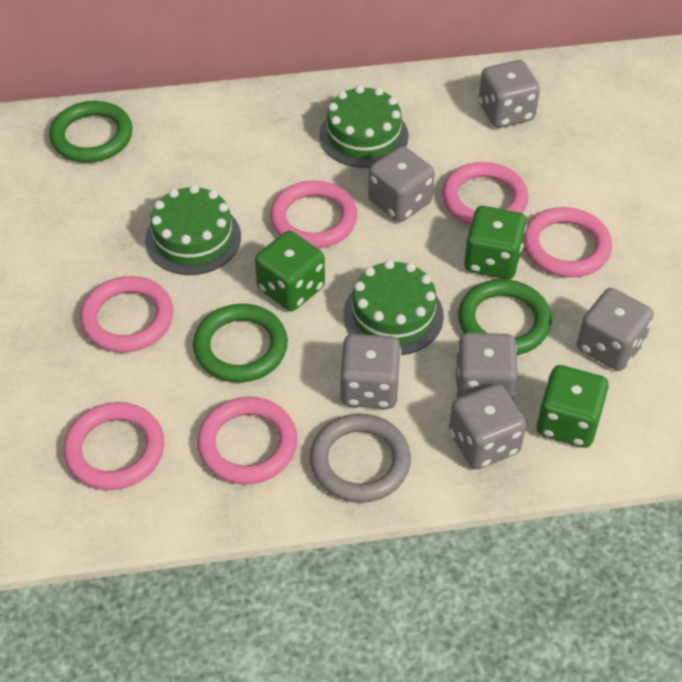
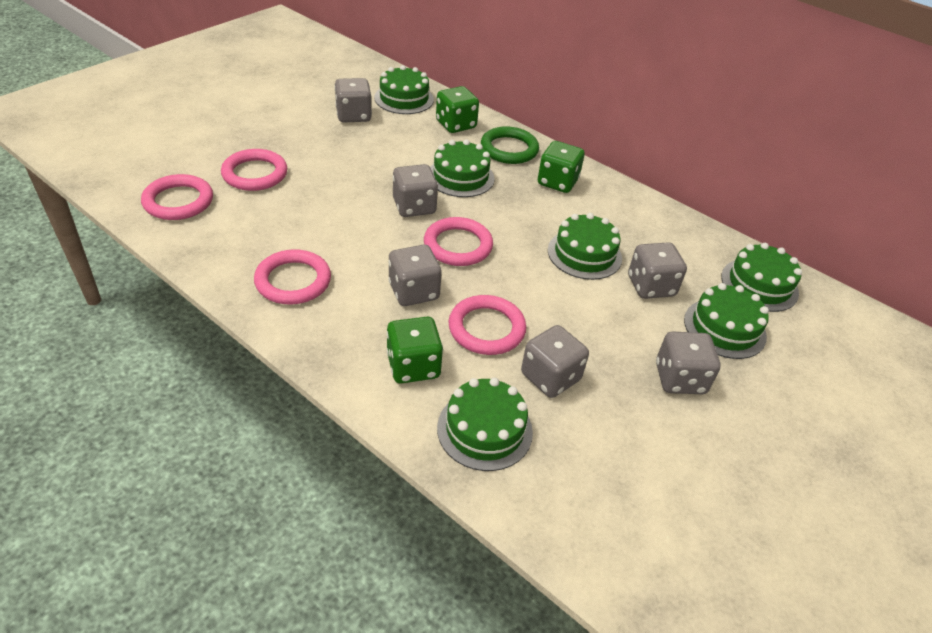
green cake: 3 -> 6
green ring: 3 -> 1
grey ring: 1 -> 0
pink ring: 6 -> 5

